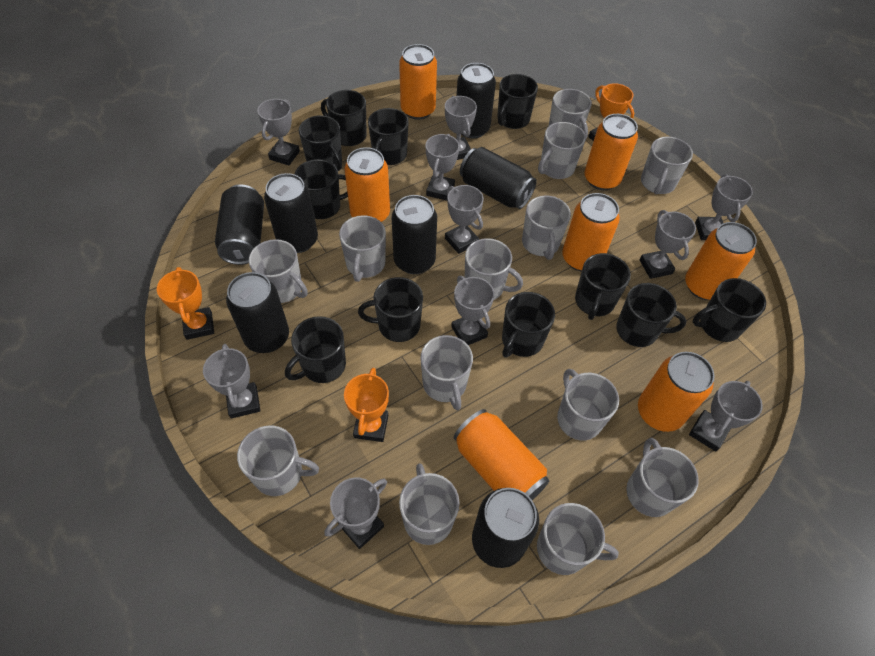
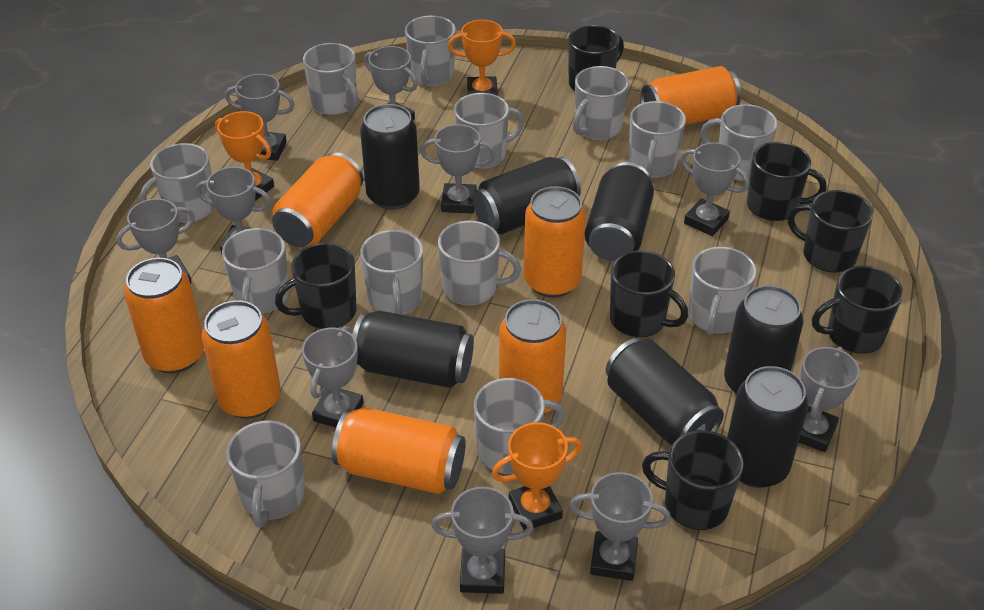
black mug: 11 -> 7

